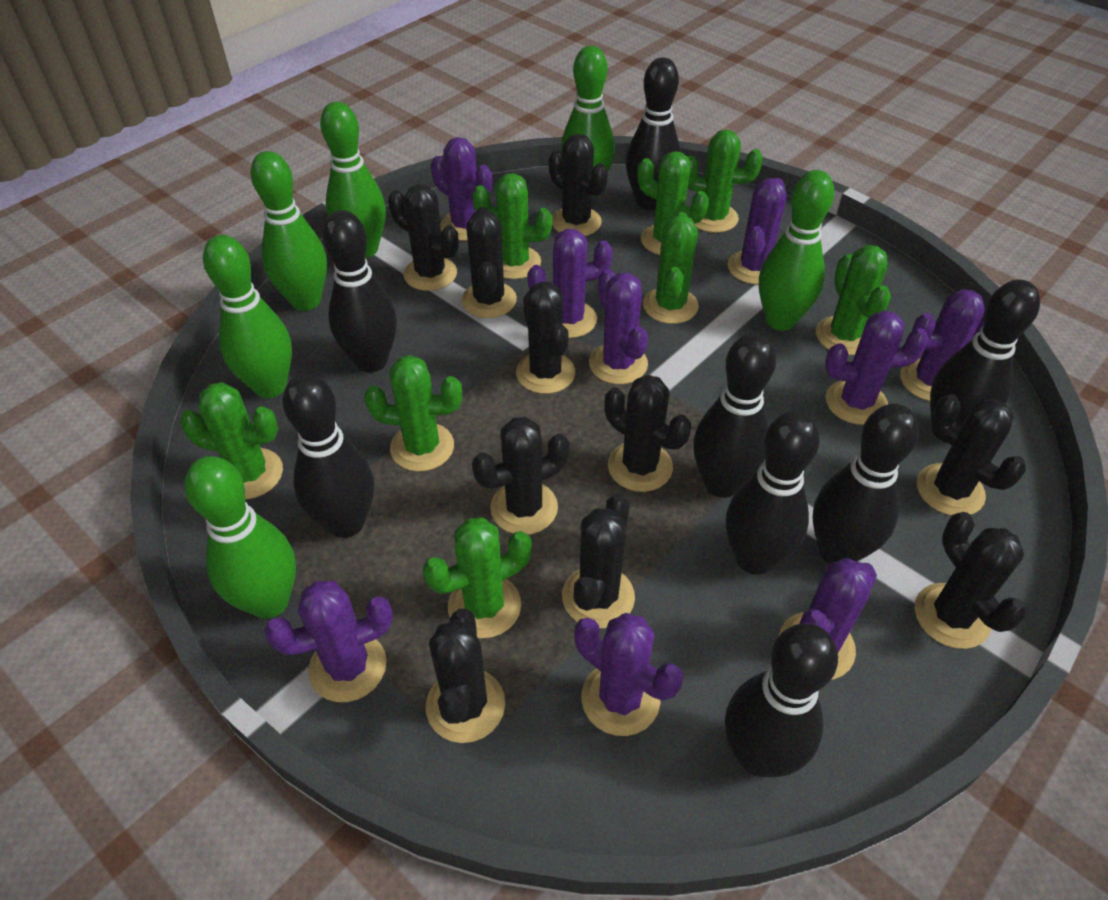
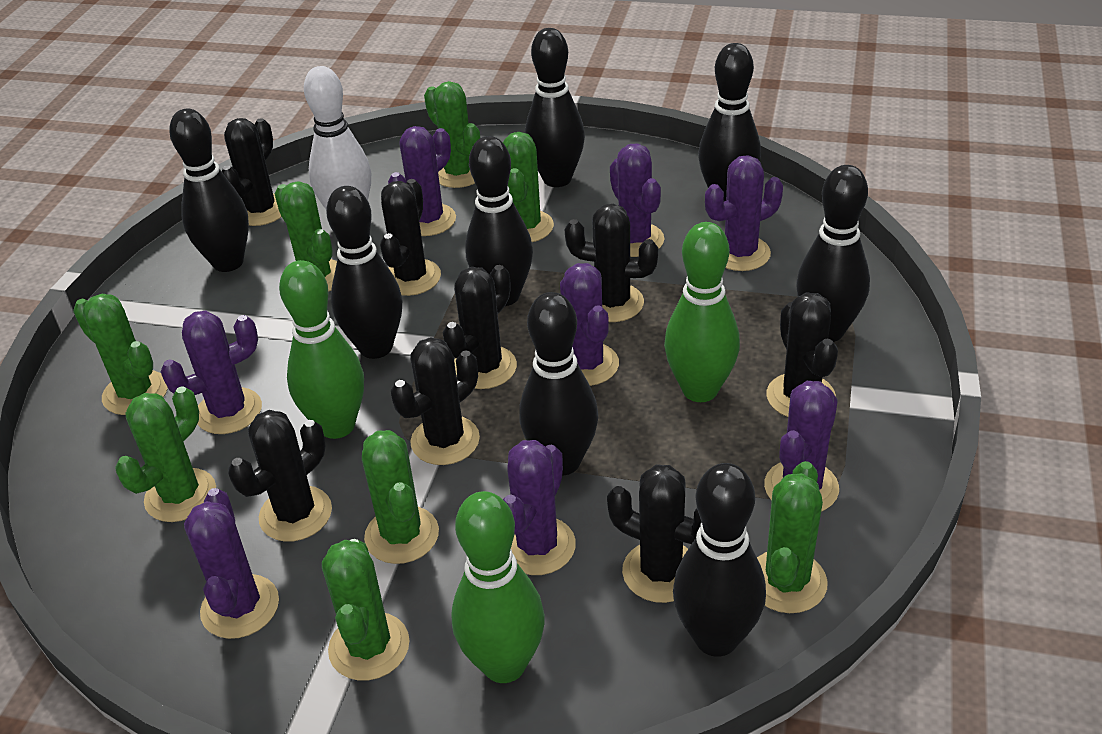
black cactus: 10 -> 8
green bowling pin: 6 -> 3
purple cactus: 9 -> 8
white bowling pin: 0 -> 1

